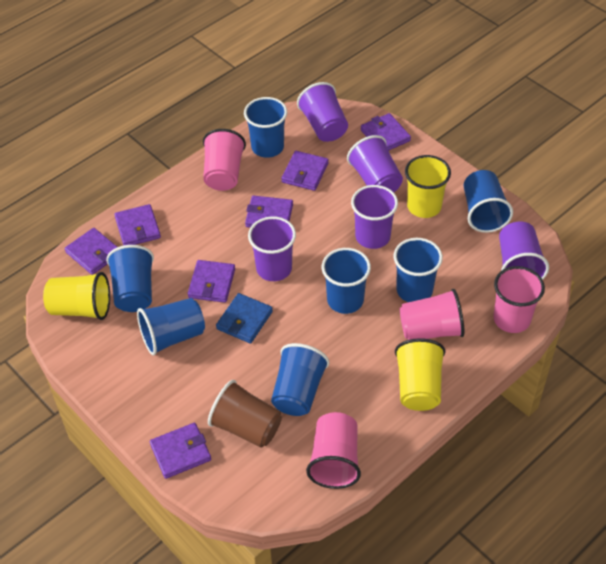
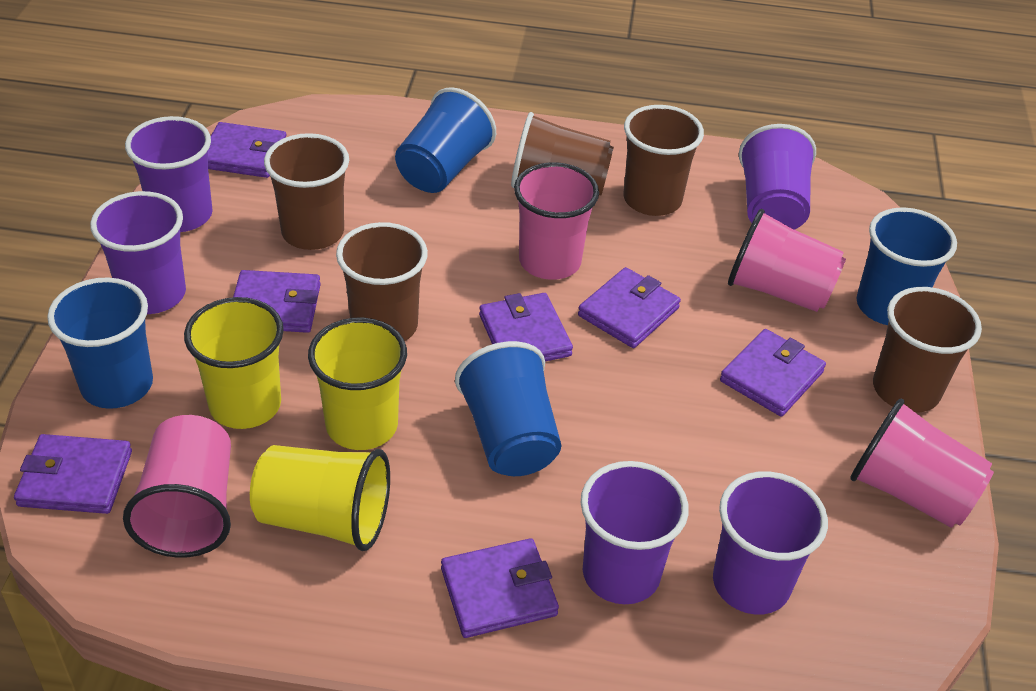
blue cup: 7 -> 4
blue wallet: 1 -> 0
brown cup: 1 -> 5

